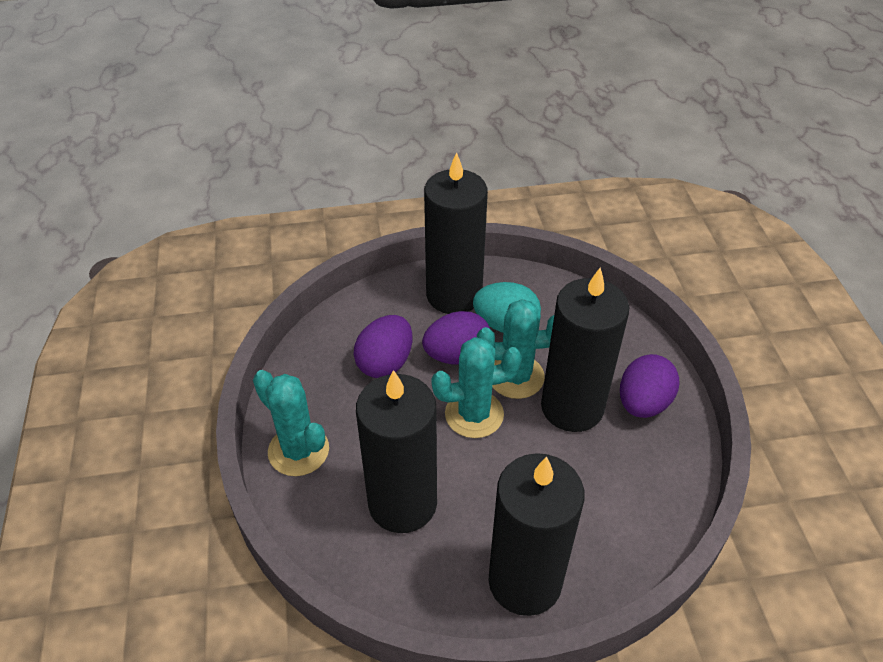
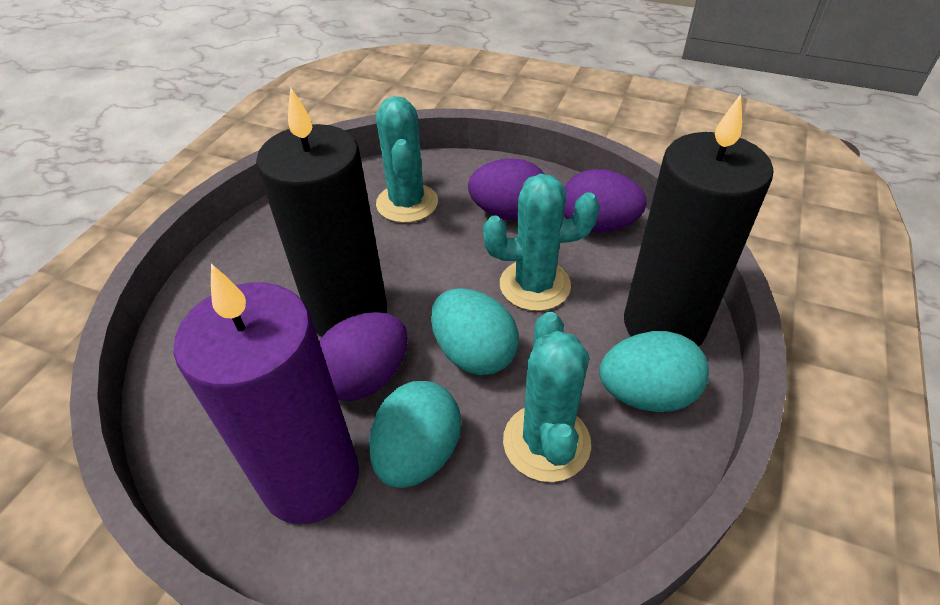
black candle: 4 -> 2
purple candle: 0 -> 1
turquoise egg: 1 -> 3

